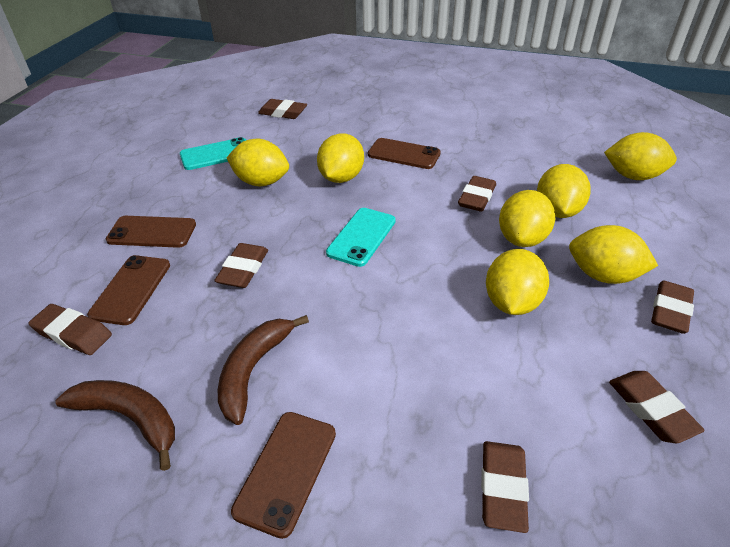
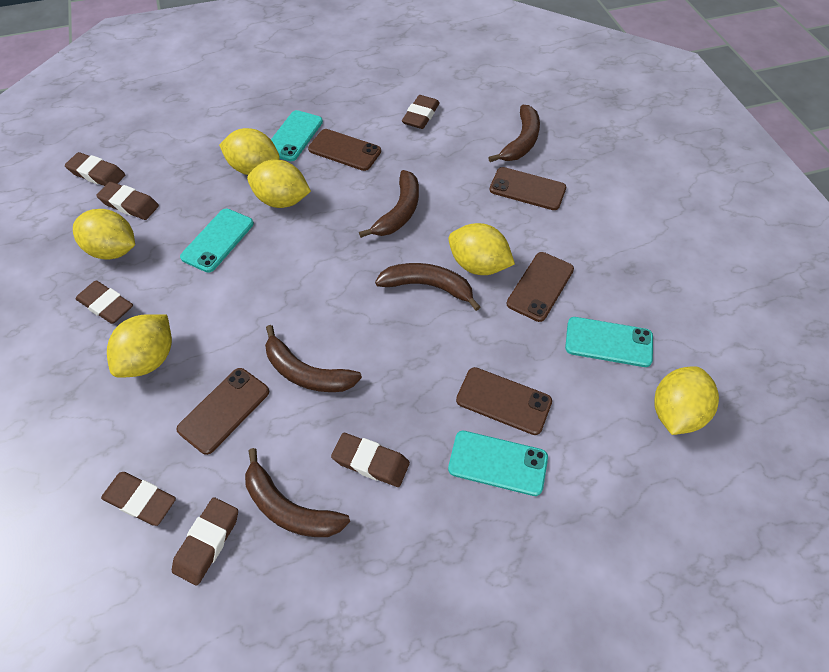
brown banana: 2 -> 5
brown phone: 4 -> 5
turquoise phone: 2 -> 4
yellow lemon: 7 -> 6

